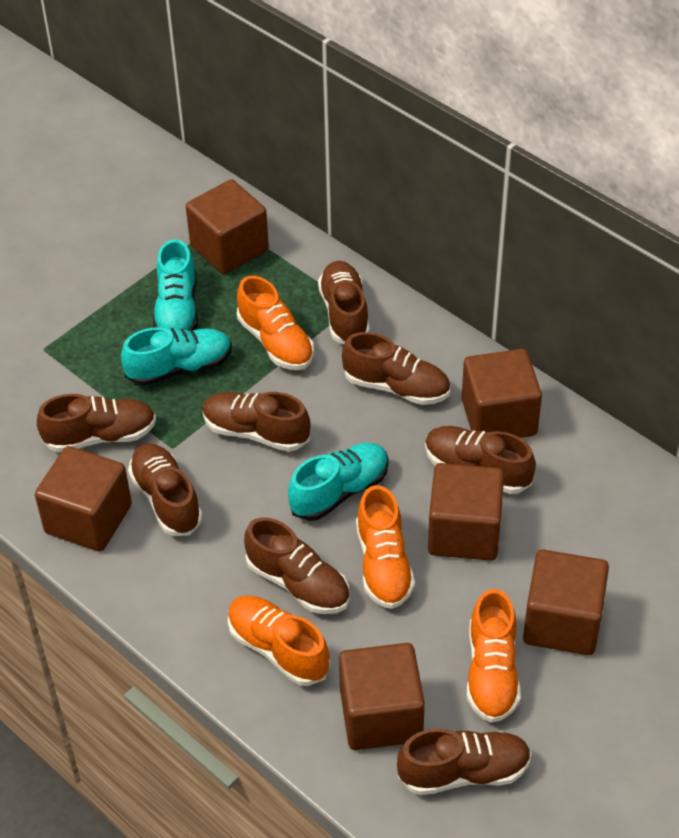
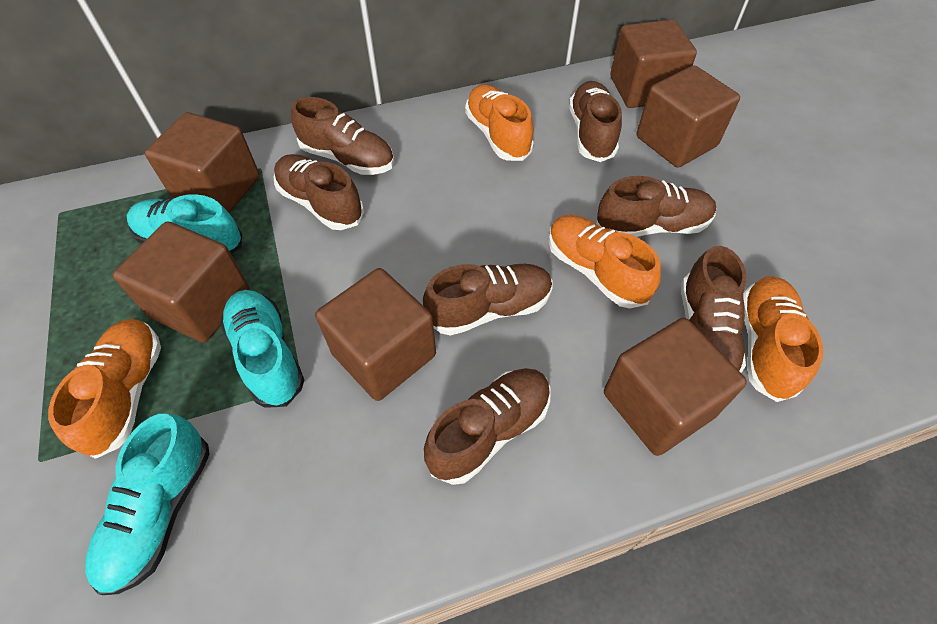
brown shoe: 8 -> 7

